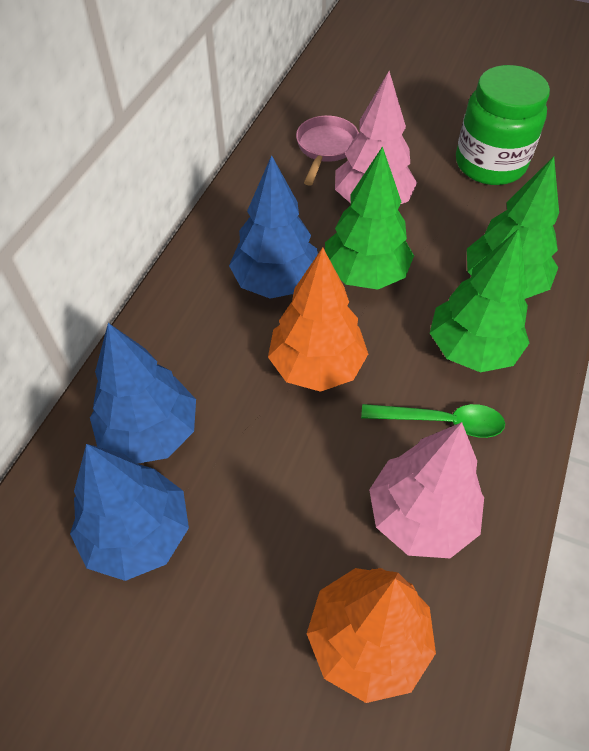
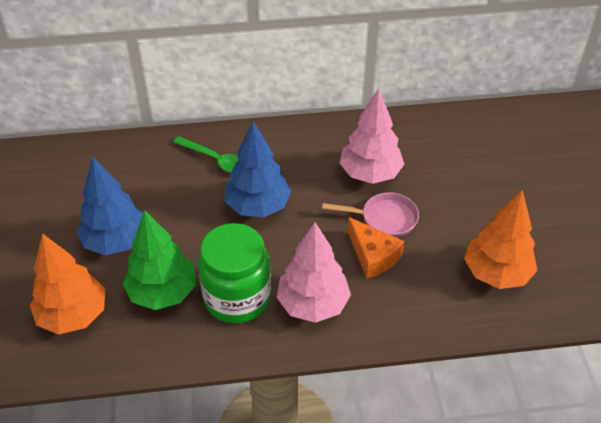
blue tree: 3 -> 2
green tree: 3 -> 1
orange cheese: 0 -> 1

